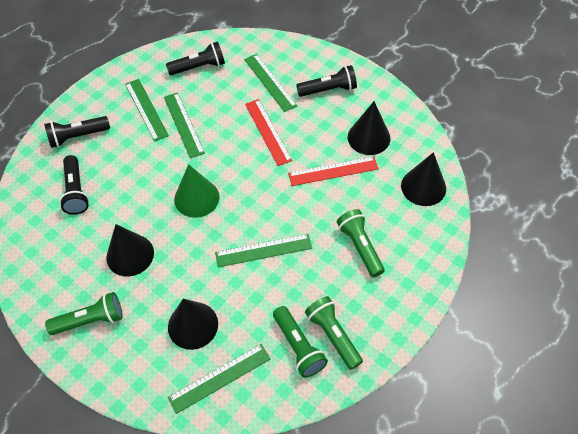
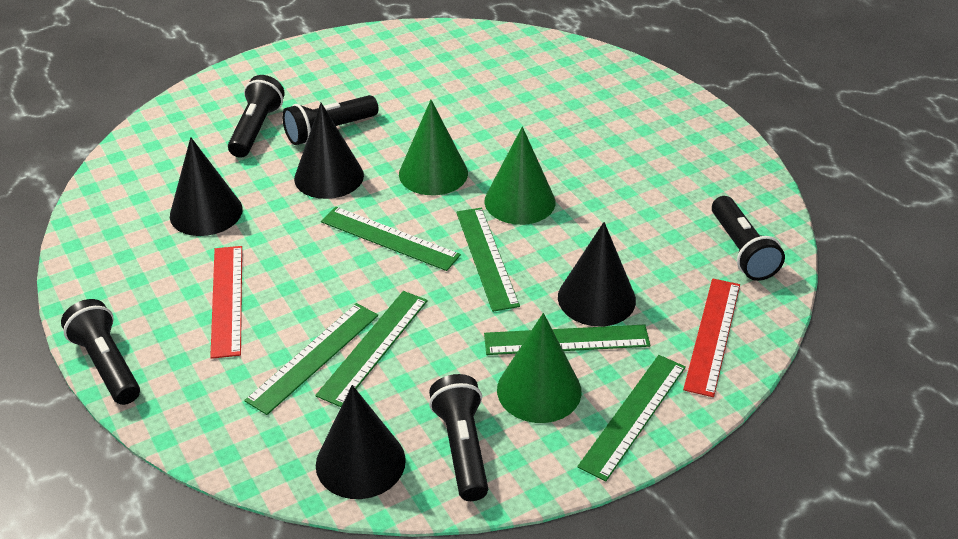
black flashlight: 4 -> 5
green cone: 1 -> 3
green flashlight: 4 -> 0
green ruler: 5 -> 6

